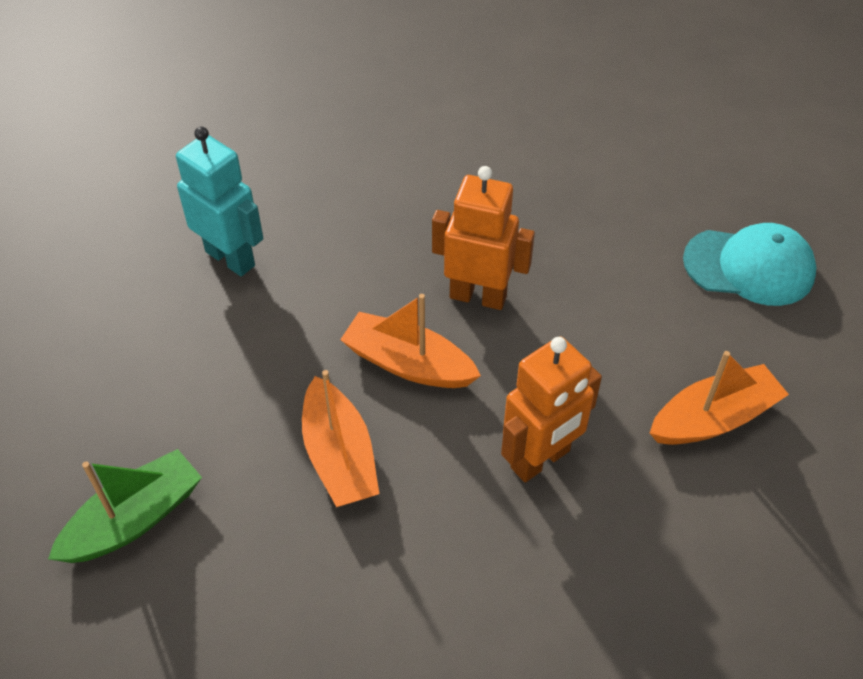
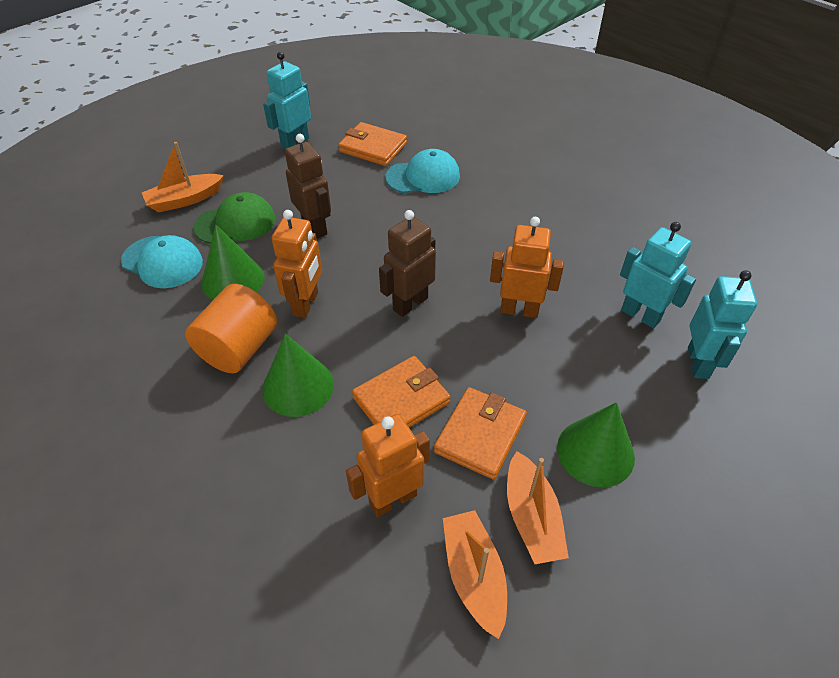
brown robot: 0 -> 2
green boat: 1 -> 0
green cap: 0 -> 1
green cone: 0 -> 3
orange cylinder: 0 -> 1
orange robot: 2 -> 3
orange wallet: 0 -> 3
turquoise cap: 1 -> 2
turquoise robot: 1 -> 3

